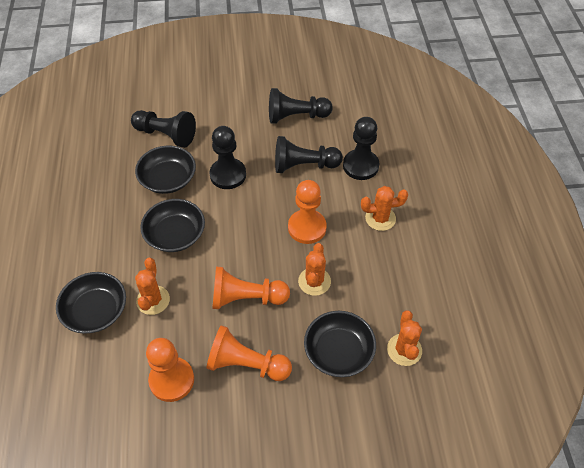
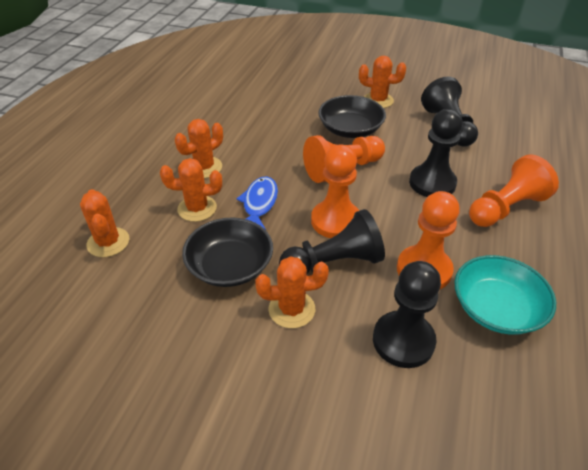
black bowl: 4 -> 2
black pawn: 5 -> 4
blue fish: 0 -> 1
orange cactus: 4 -> 5
turquoise bowl: 0 -> 1

